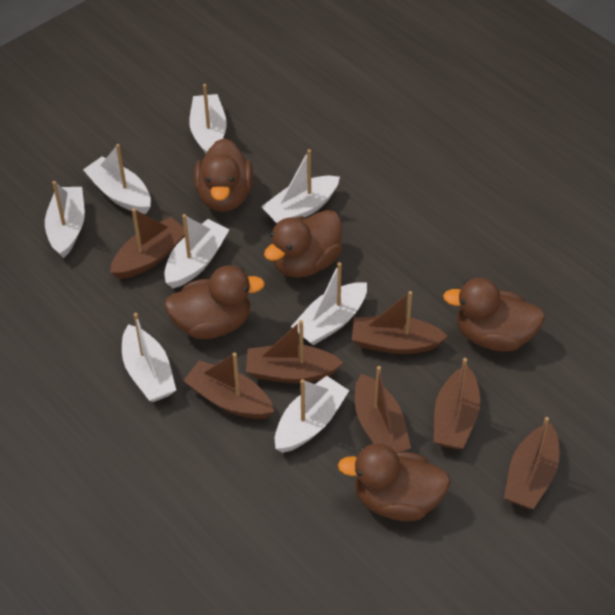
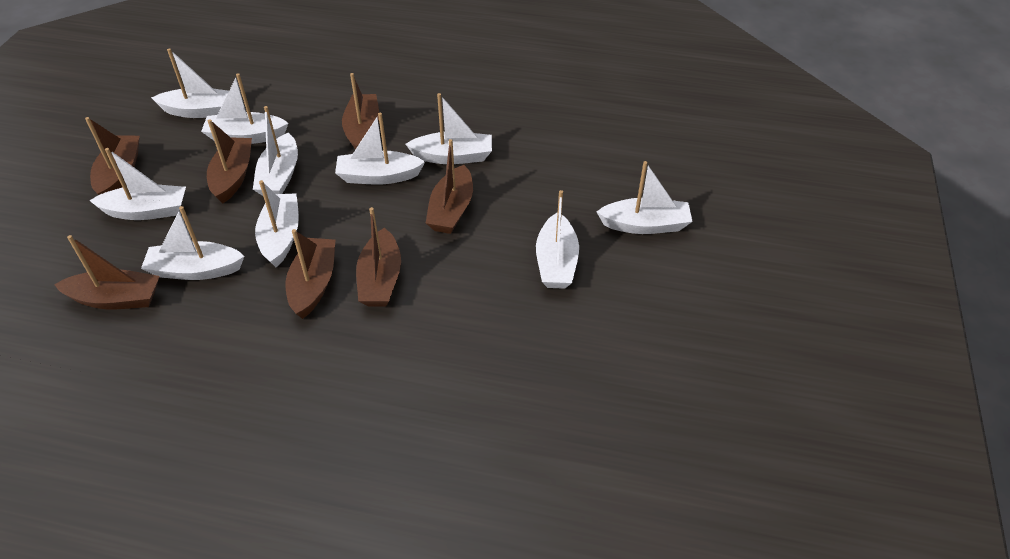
brown duck: 5 -> 0
white boat: 8 -> 10

